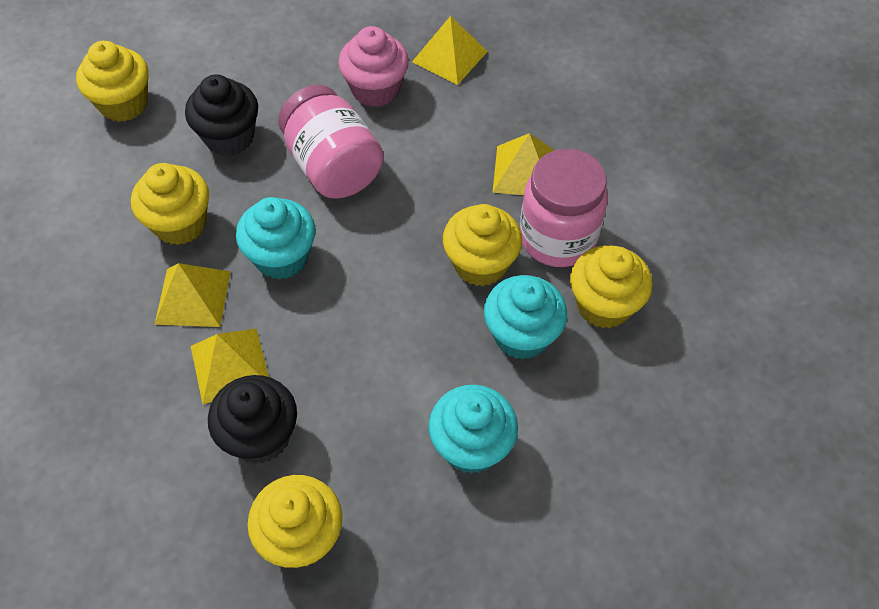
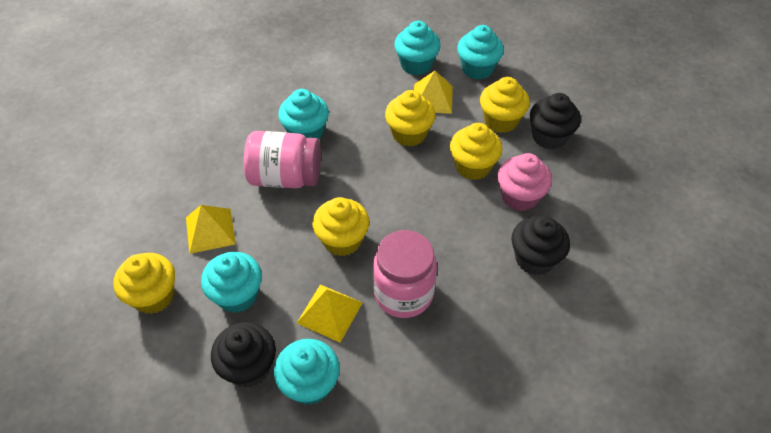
black cupcake: 2 -> 3
turquoise cupcake: 3 -> 5
yellow pyramid: 4 -> 3

